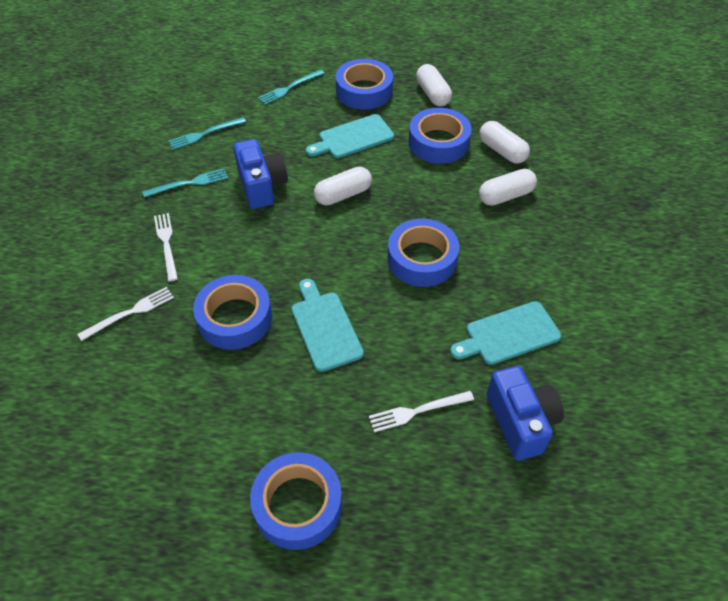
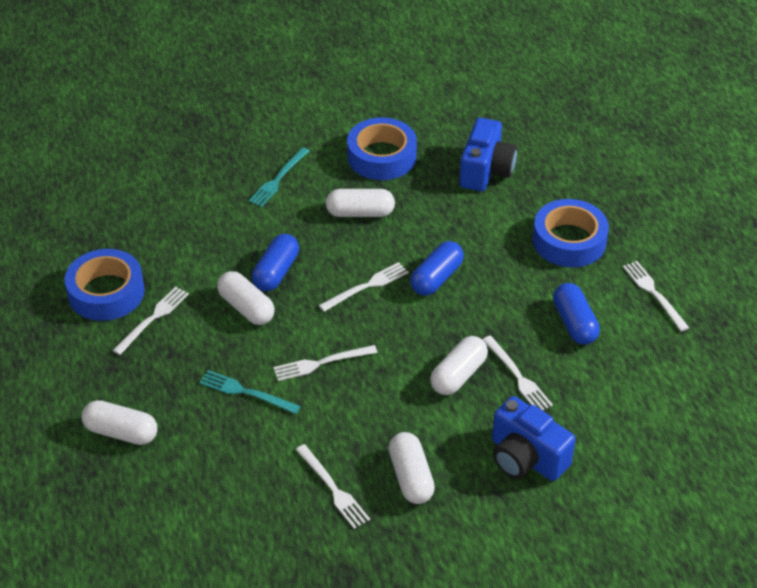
blue capsule: 0 -> 3
blue tape: 5 -> 3
turquoise cutting board: 3 -> 0
turquoise fork: 3 -> 2
white capsule: 4 -> 5
white fork: 3 -> 6

